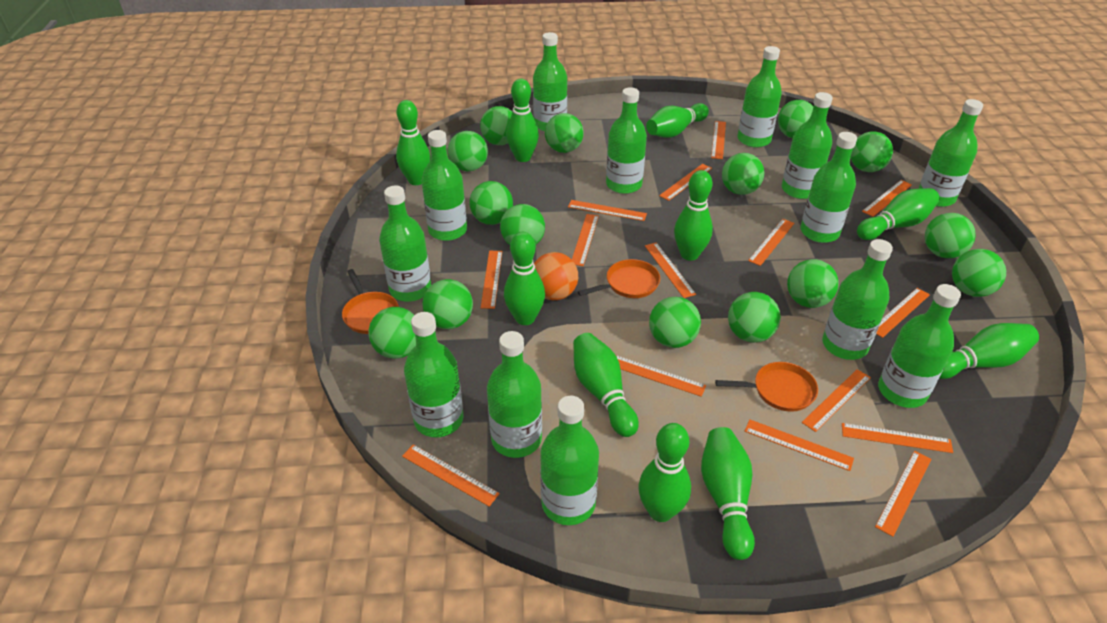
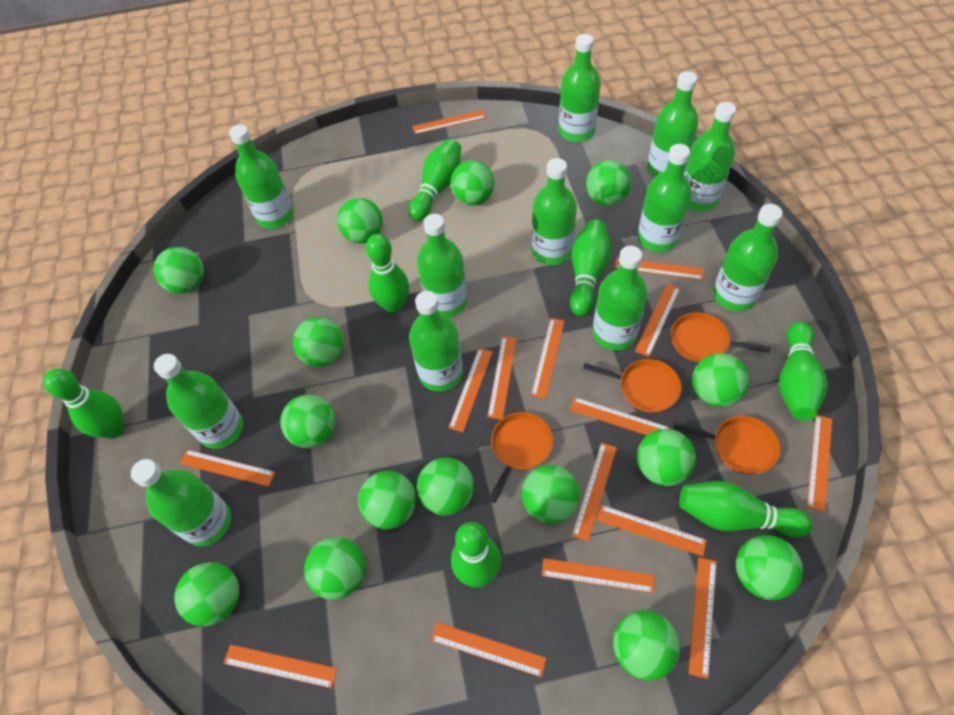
green bottle: 13 -> 12
green bowling pin: 10 -> 7
orange ball: 1 -> 0
orange pan: 3 -> 4

